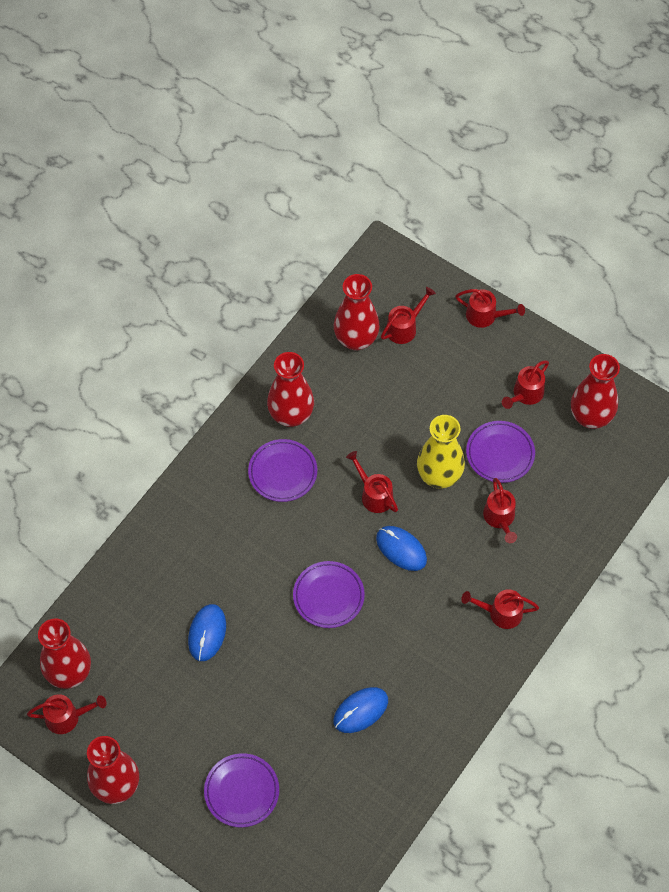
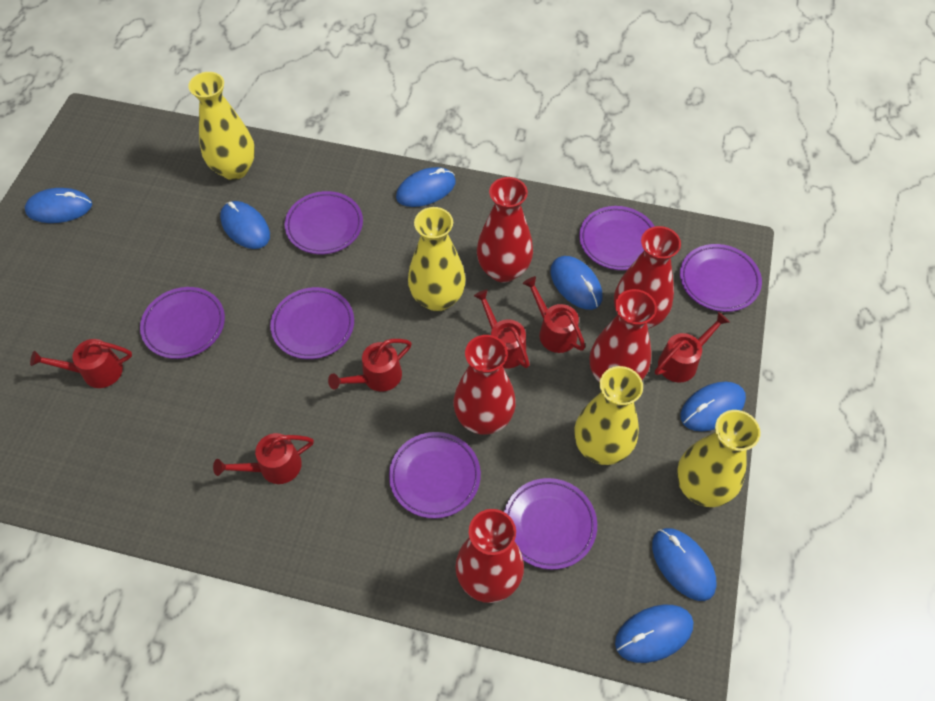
blue mouse: 3 -> 7
purple plate: 4 -> 7
red watering can: 7 -> 6
yellow vase: 1 -> 4

